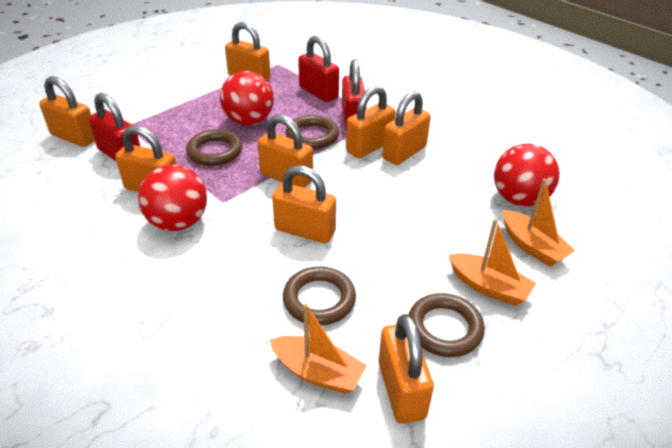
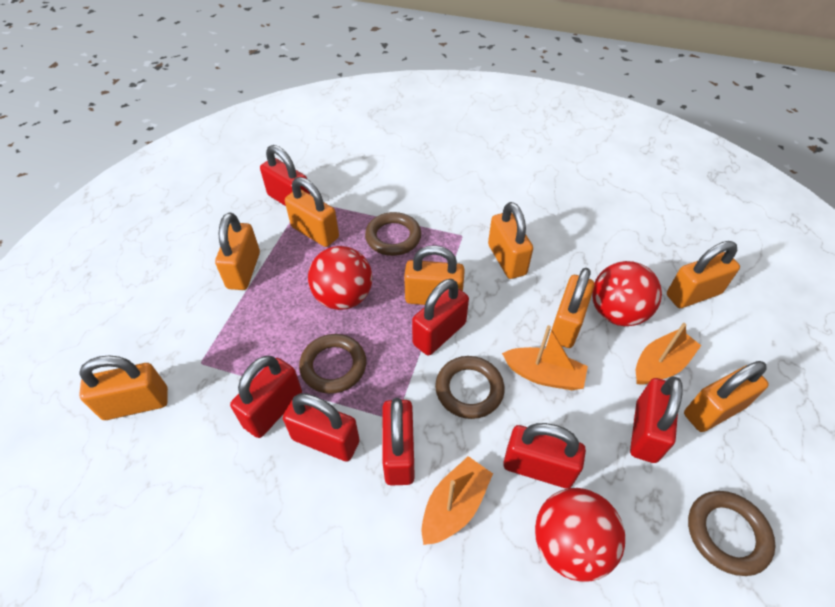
red padlock: 3 -> 7

